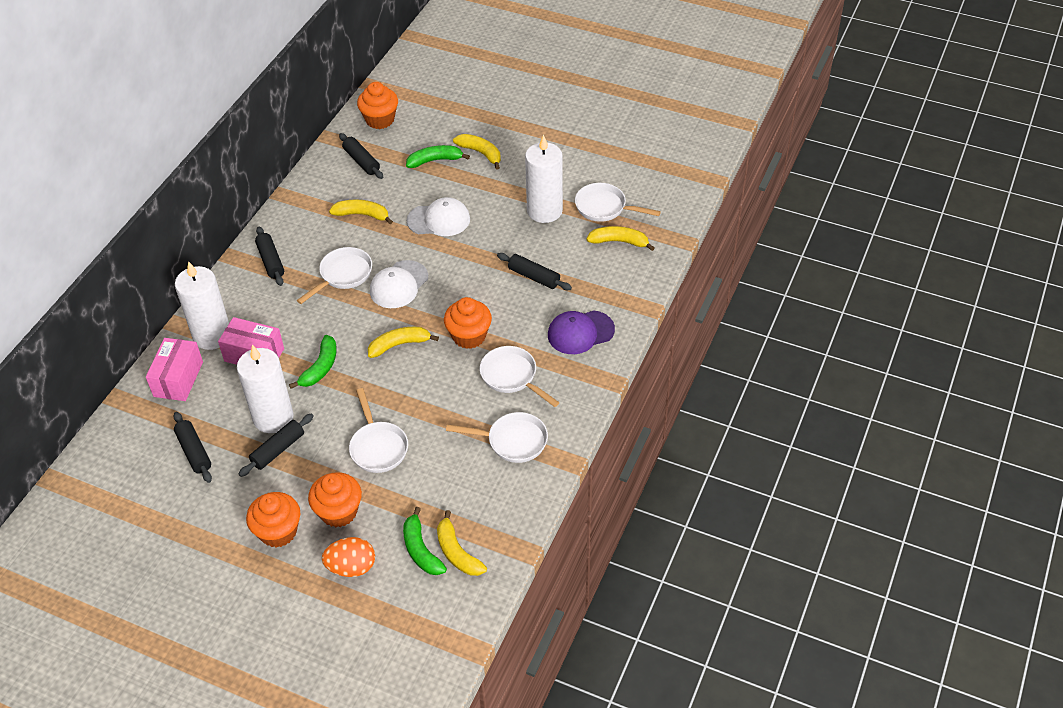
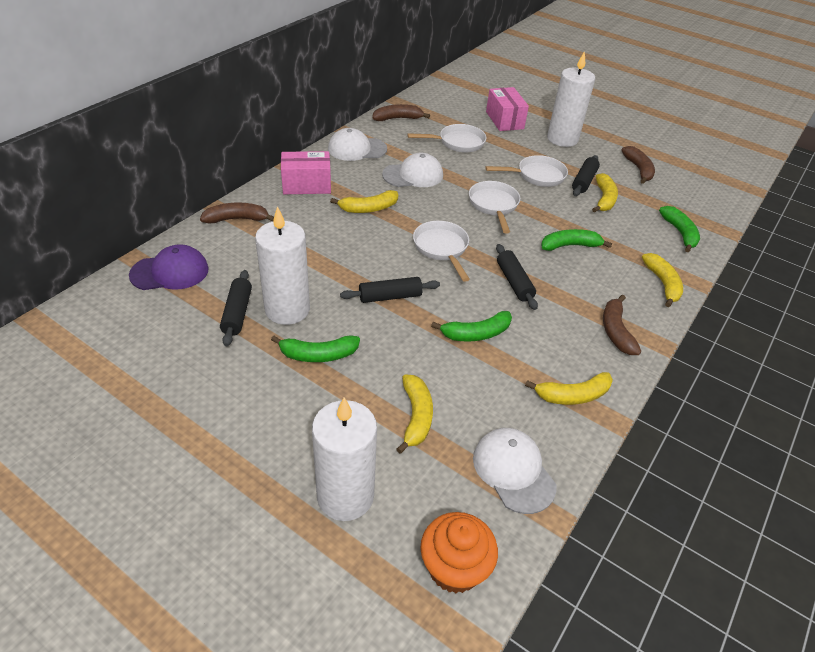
black rolling pin: 5 -> 4
brown banana: 0 -> 4
green banana: 3 -> 4
orange cupcake: 4 -> 1
orange egg: 1 -> 0
white cap: 2 -> 3
white pan: 5 -> 4

